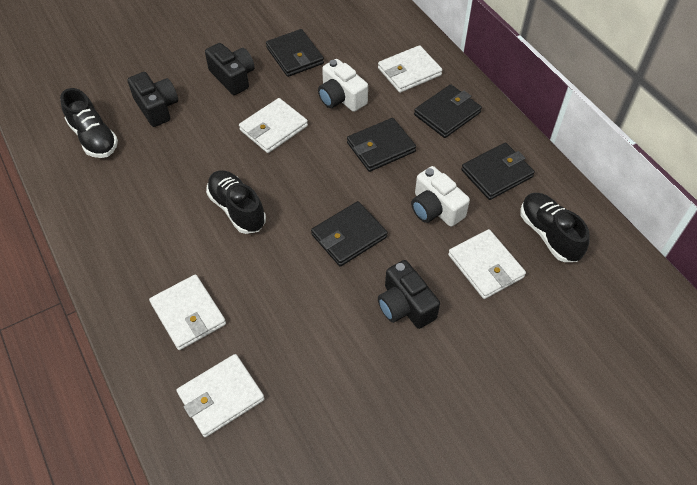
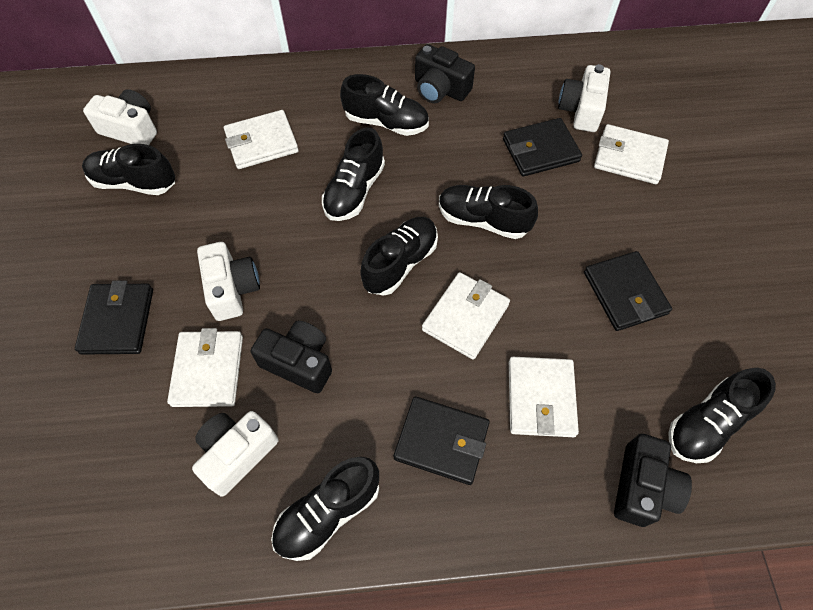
black shoe: 3 -> 7
black wallet: 5 -> 4
white camera: 2 -> 4

